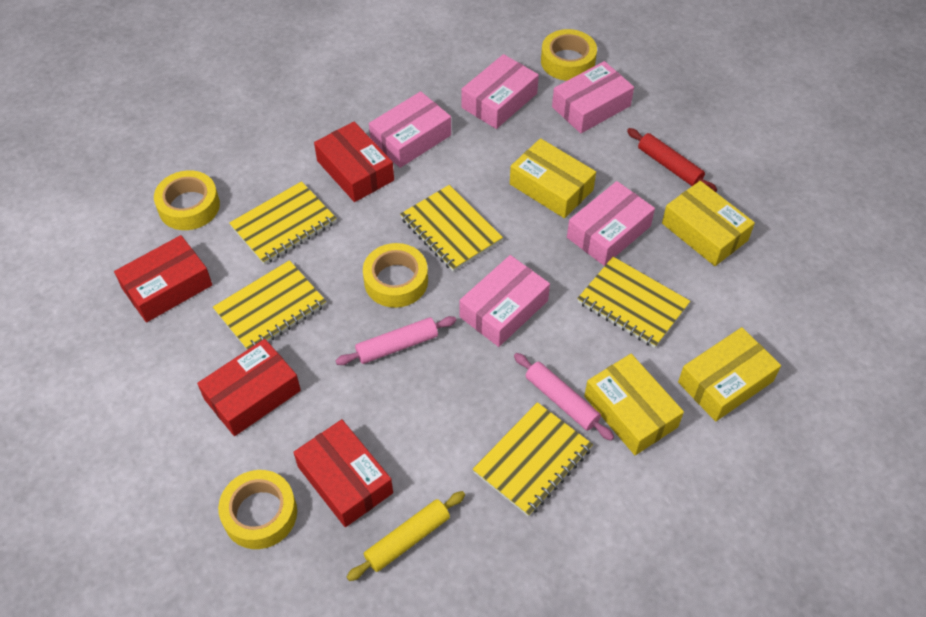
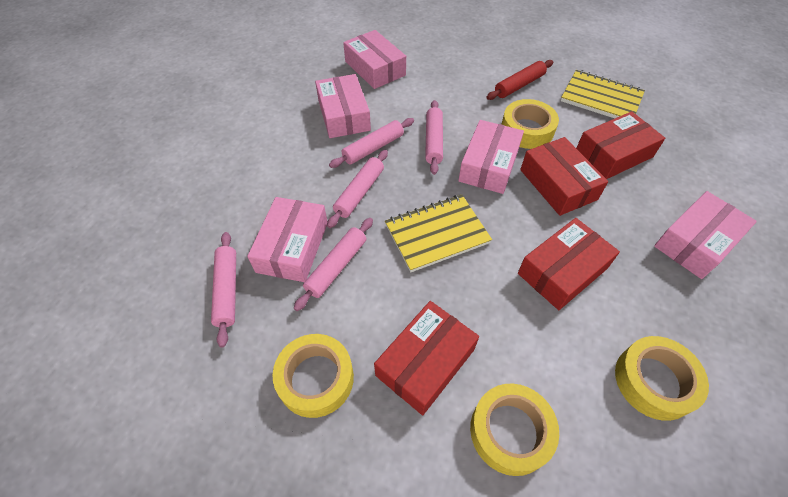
pink rolling pin: 2 -> 5
yellow box: 4 -> 0
yellow notebook: 5 -> 2
yellow rolling pin: 1 -> 0

